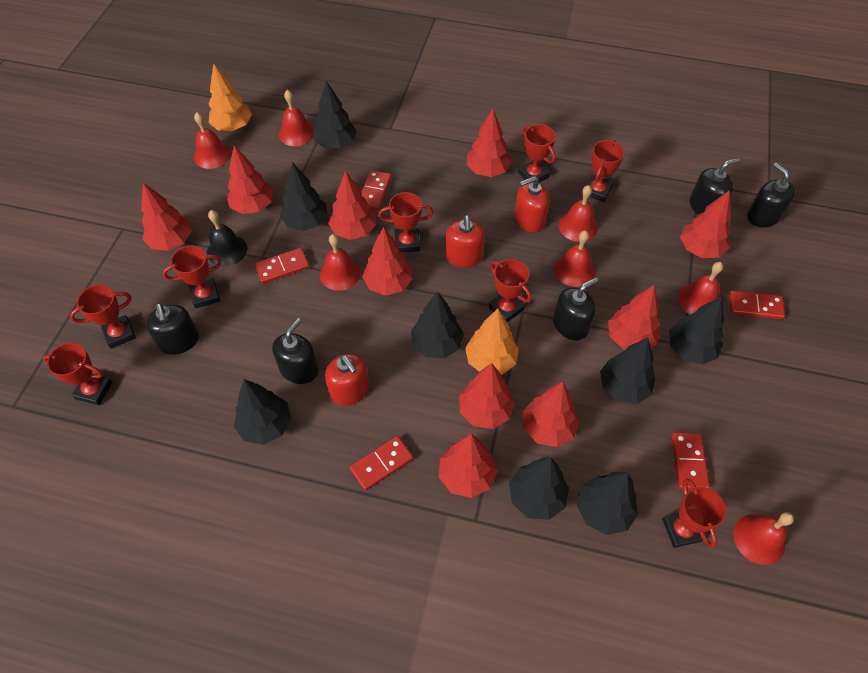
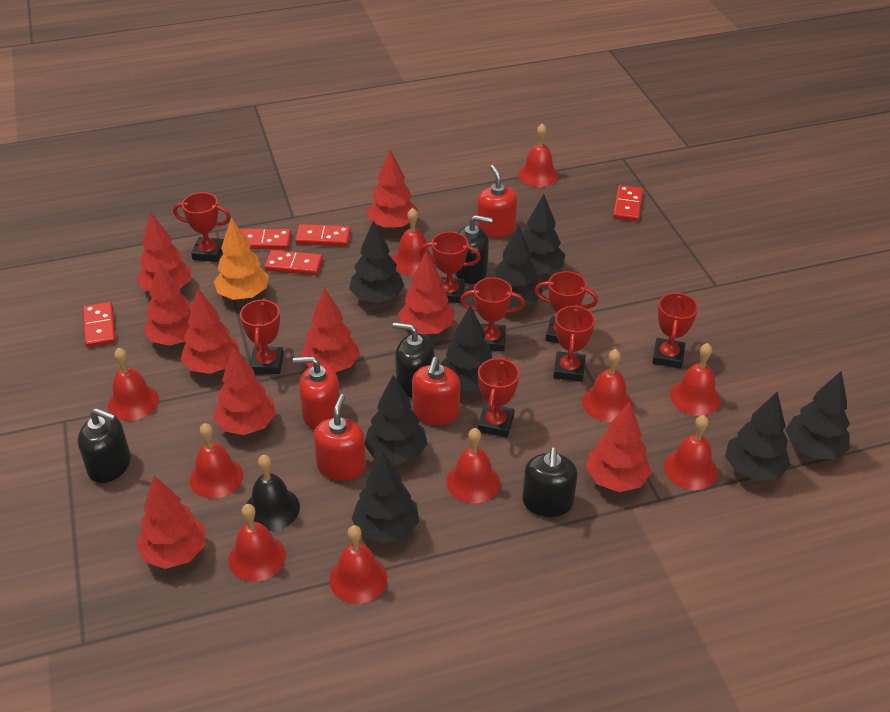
black soap dispenser: 5 -> 4
orange tree: 2 -> 1
red bell: 7 -> 10
red soap dispenser: 3 -> 4
red tree: 10 -> 9

